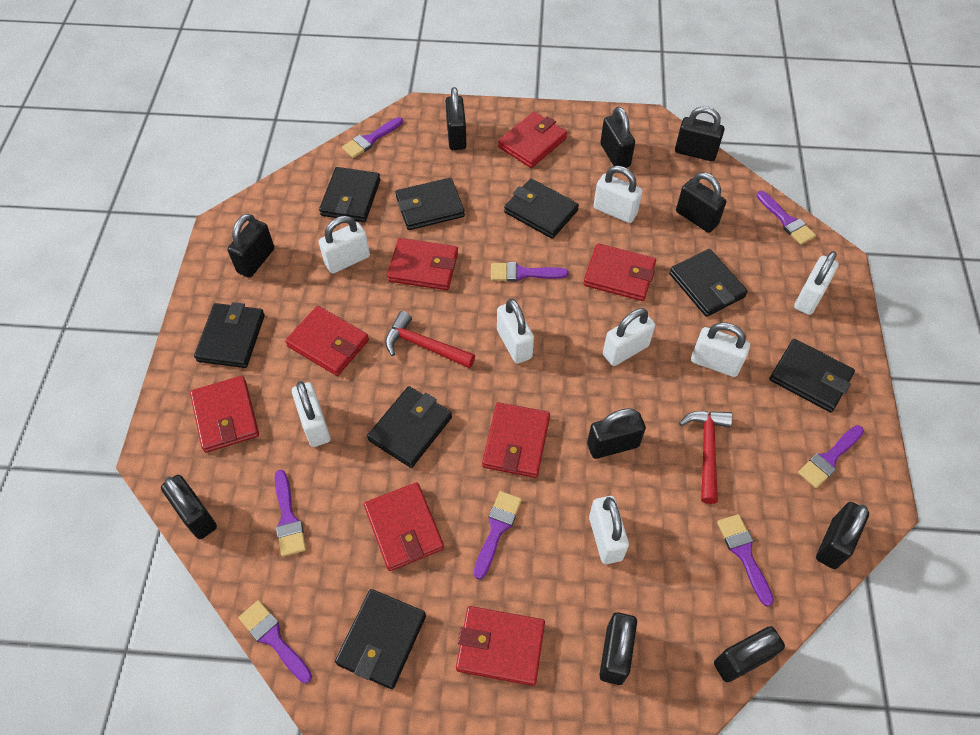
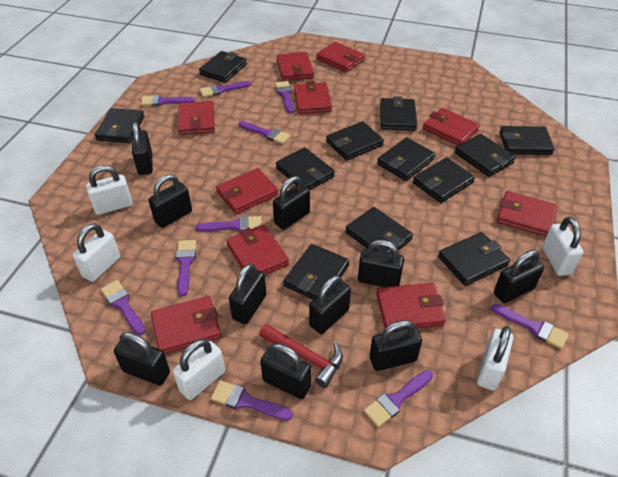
black wallet: 8 -> 12
purple brush: 8 -> 10
red hammer: 2 -> 1
red wallet: 8 -> 10
white padlock: 8 -> 5

